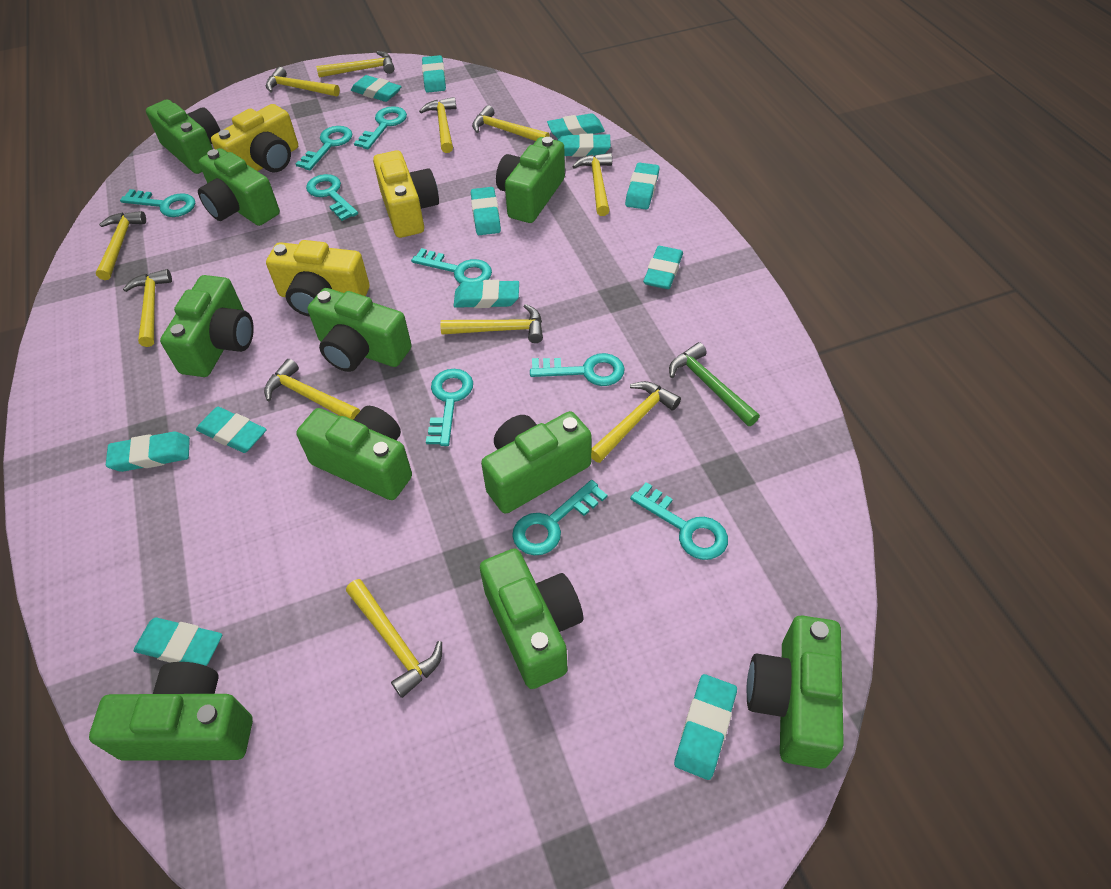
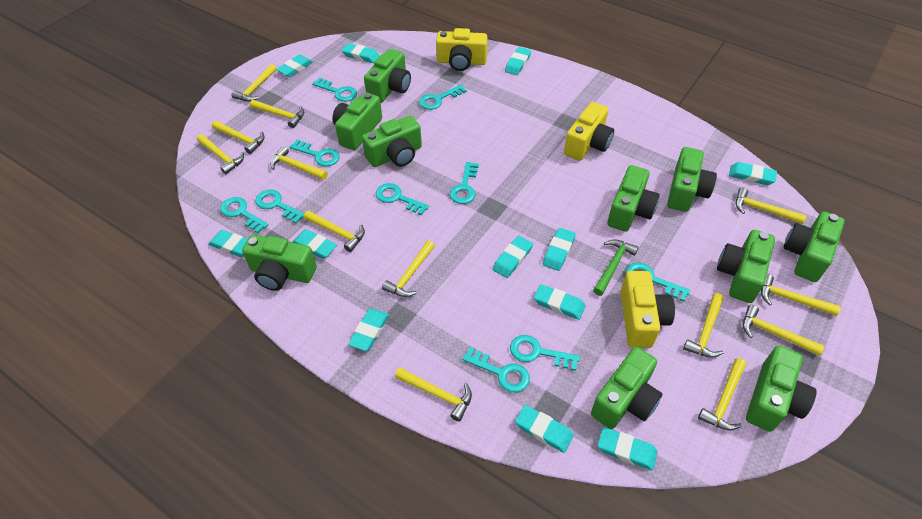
turquoise key: 9 -> 10
yellow hammer: 11 -> 13

